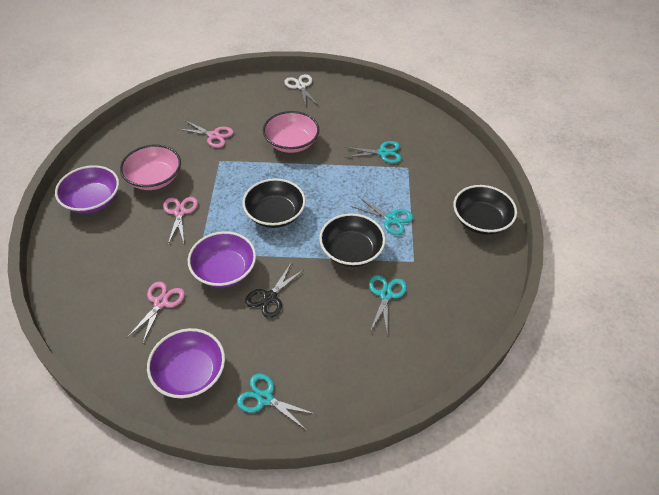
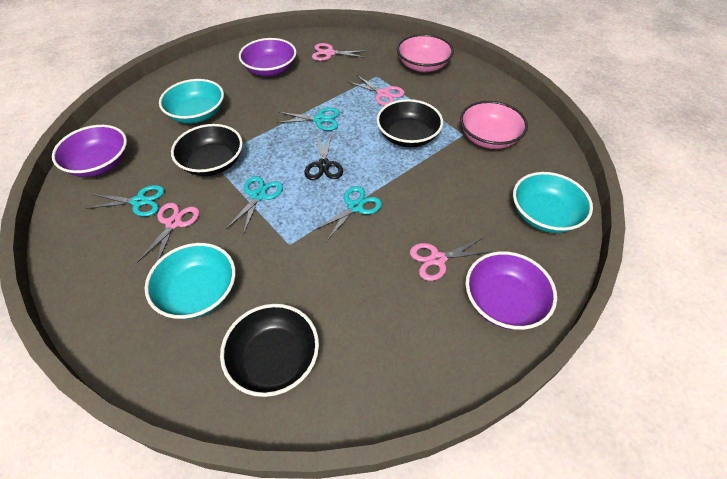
pink scissors: 3 -> 4
turquoise bowl: 0 -> 3
white scissors: 1 -> 0

